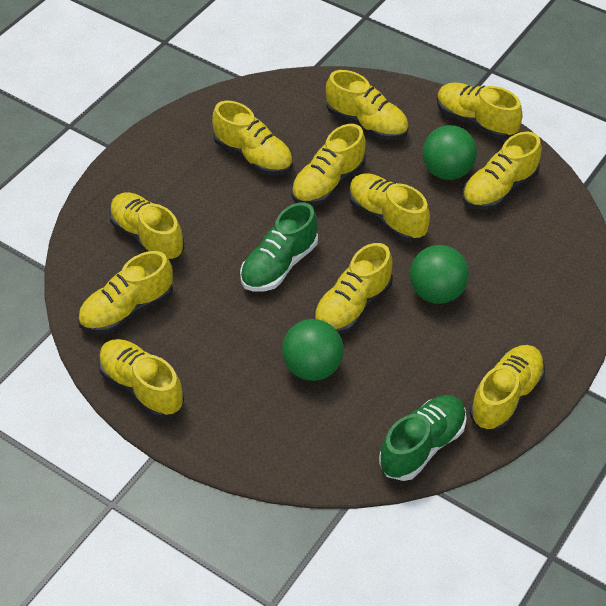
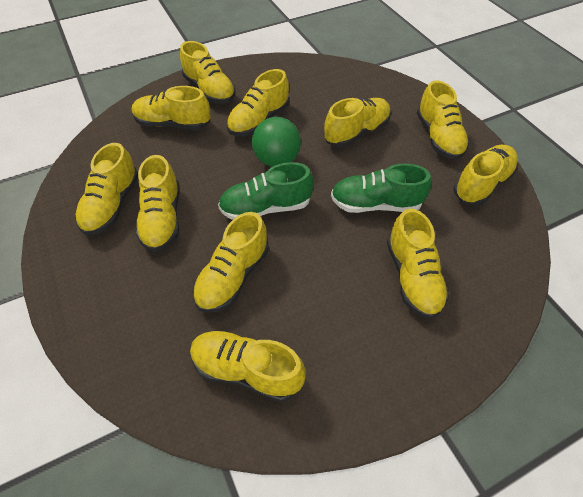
green ball: 3 -> 1

